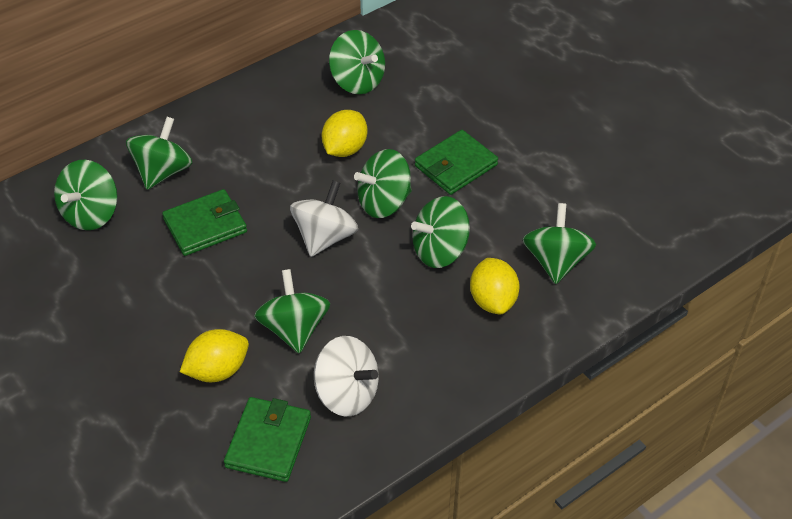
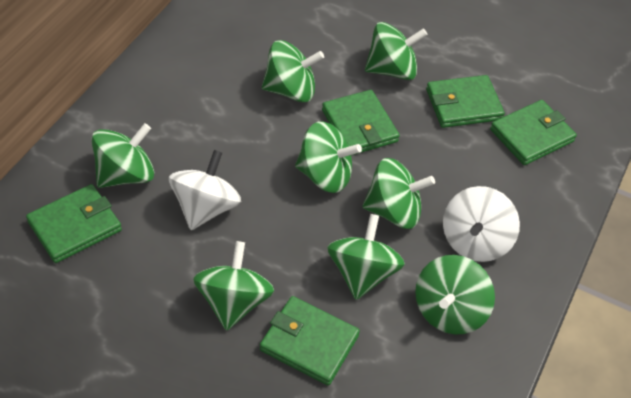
green spinning top: 7 -> 8
green wallet: 3 -> 5
yellow lemon: 3 -> 0

